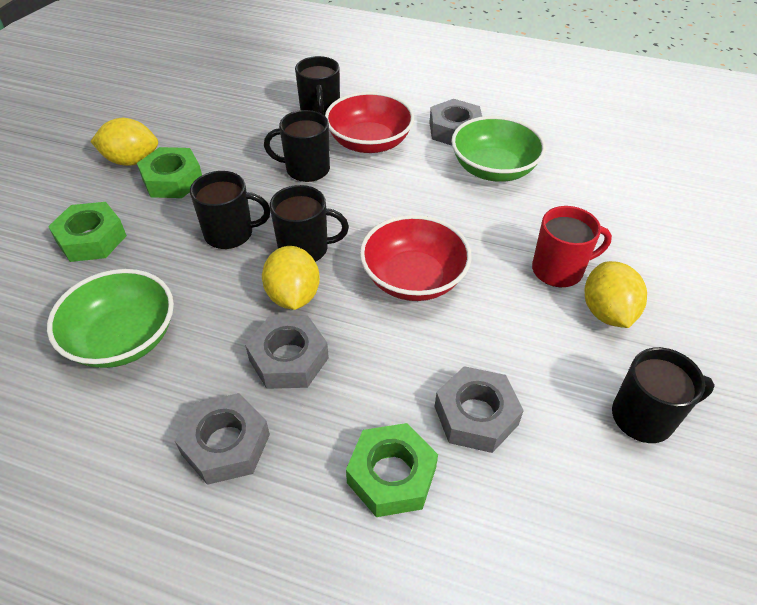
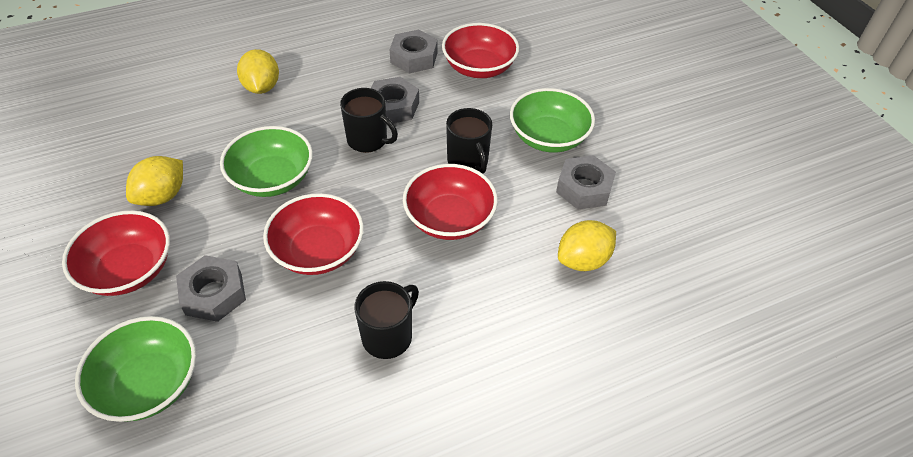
black mug: 5 -> 3
green bowl: 2 -> 3
green nut: 3 -> 0
red bowl: 2 -> 4
red mug: 1 -> 0

